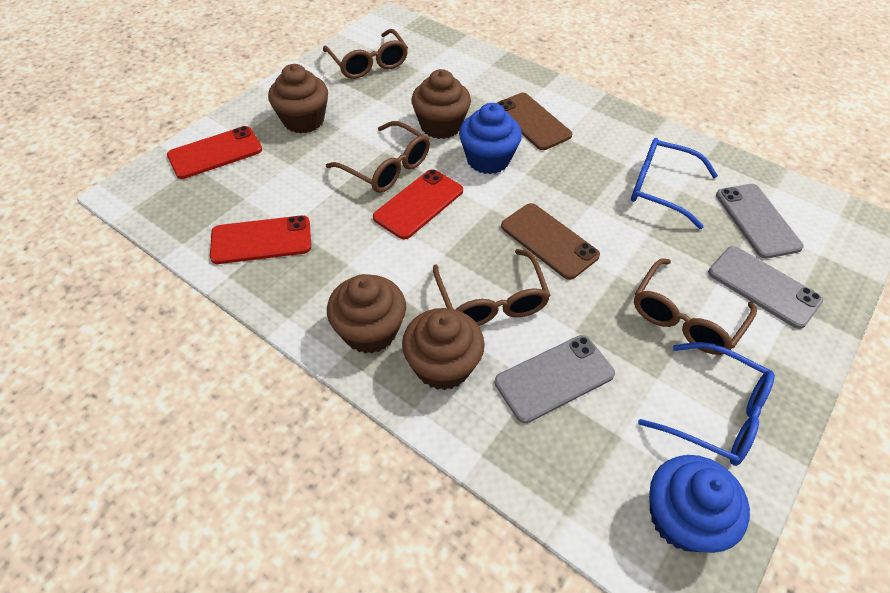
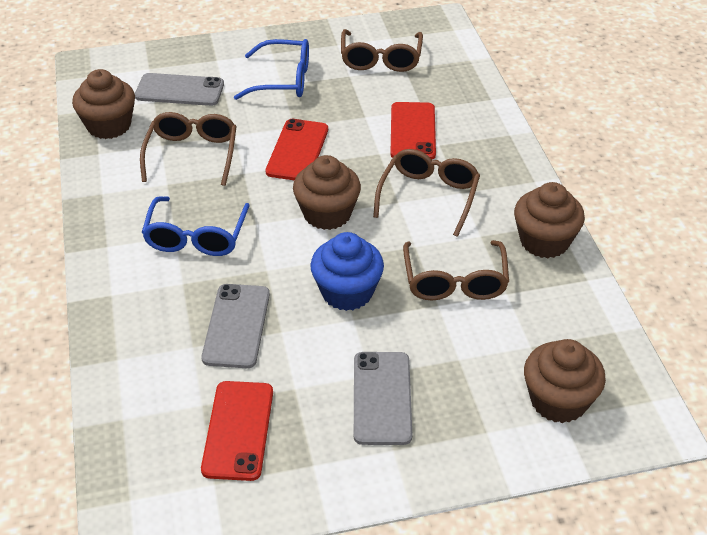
blue cupcake: 2 -> 1
brown phone: 2 -> 0

